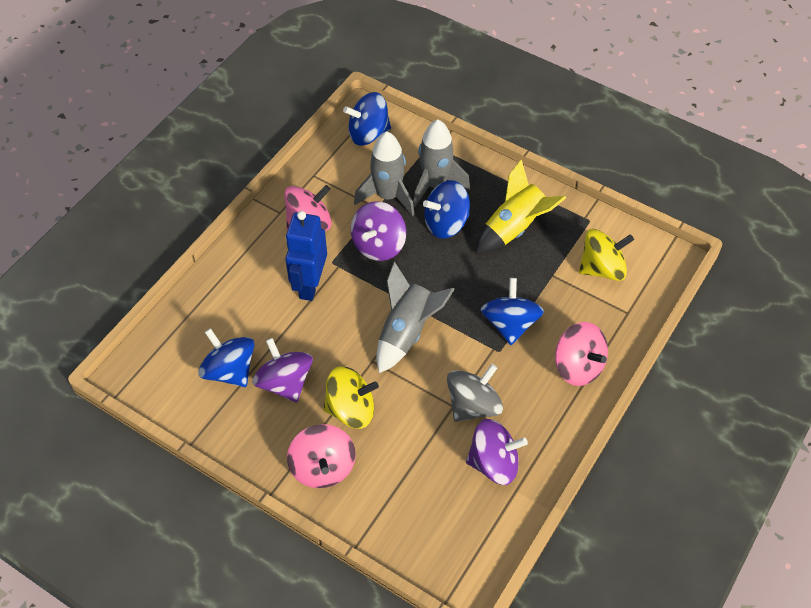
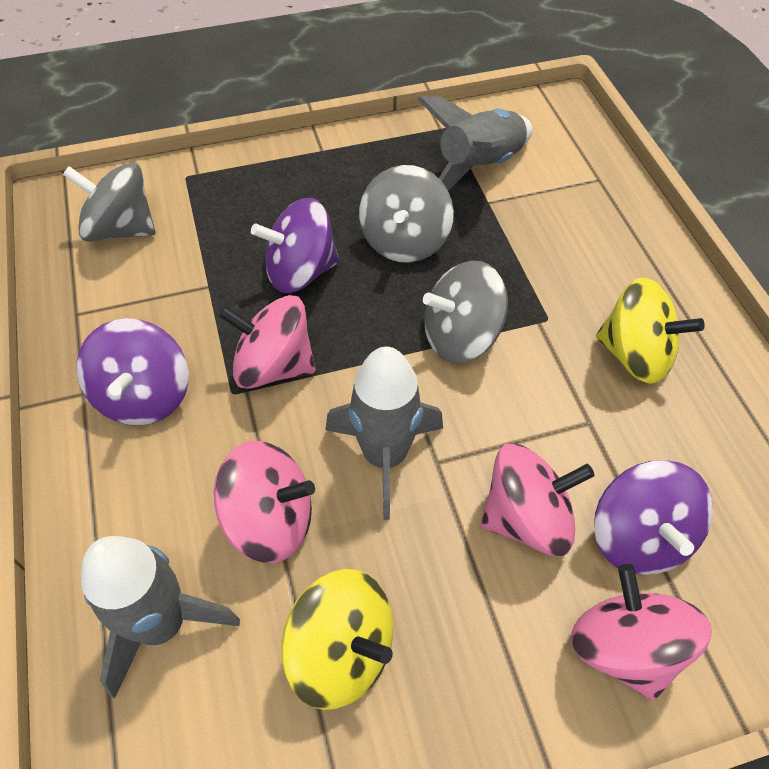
blue robot: 1 -> 0
blue spinning top: 4 -> 0
grey spinning top: 1 -> 3
pink spinning top: 3 -> 4
yellow rocket: 1 -> 0

